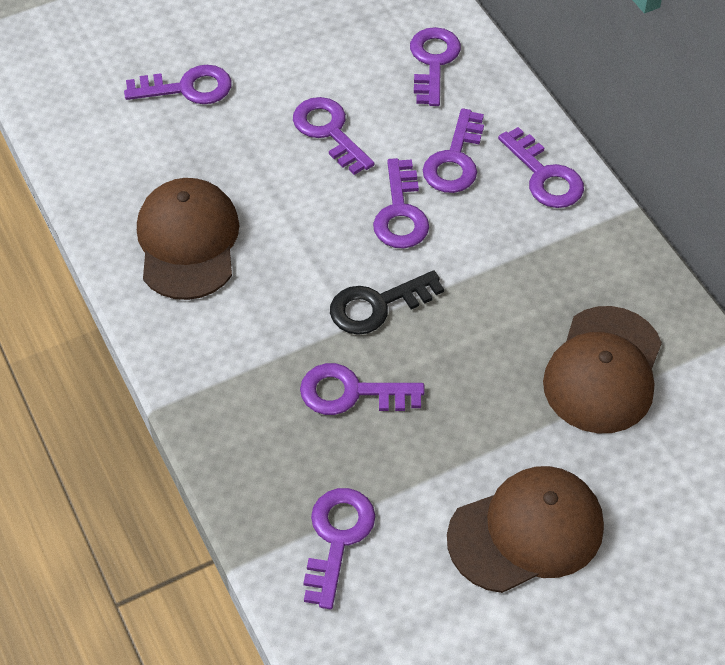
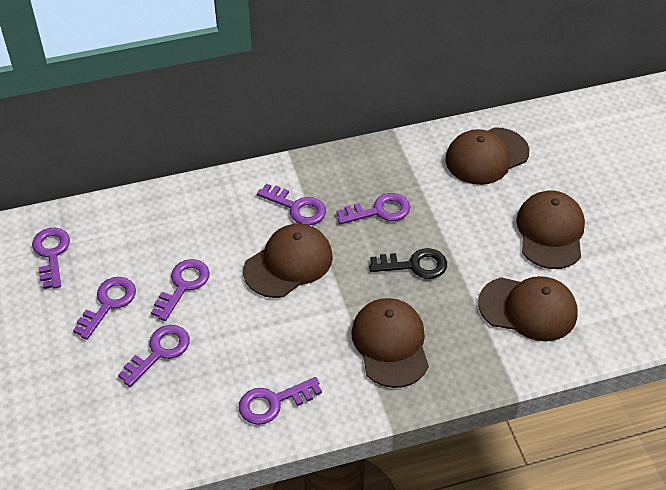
brown cap: 3 -> 5
purple key: 8 -> 7

